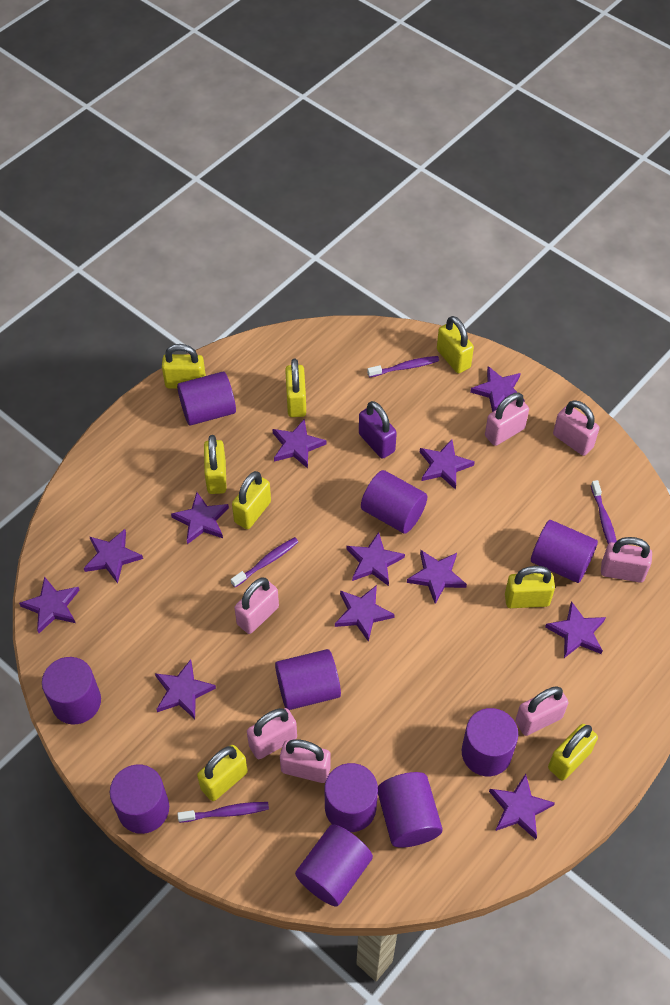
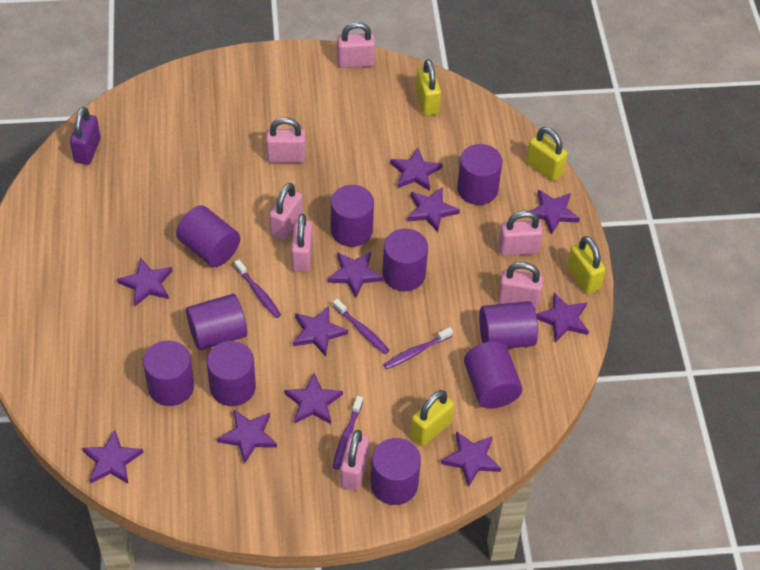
purple star: 12 -> 11
yellow padlock: 8 -> 4

